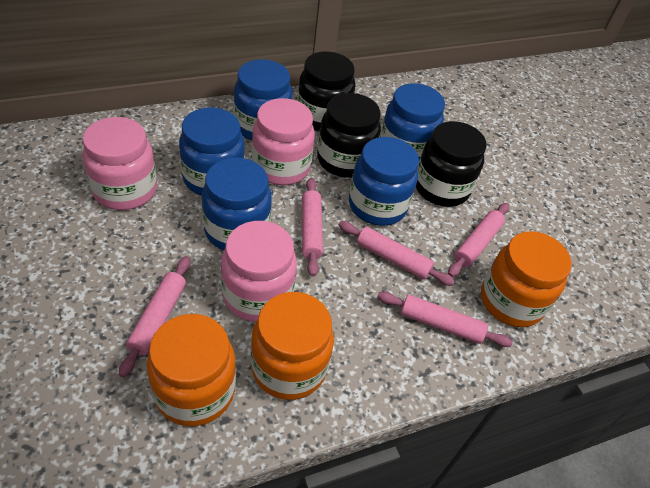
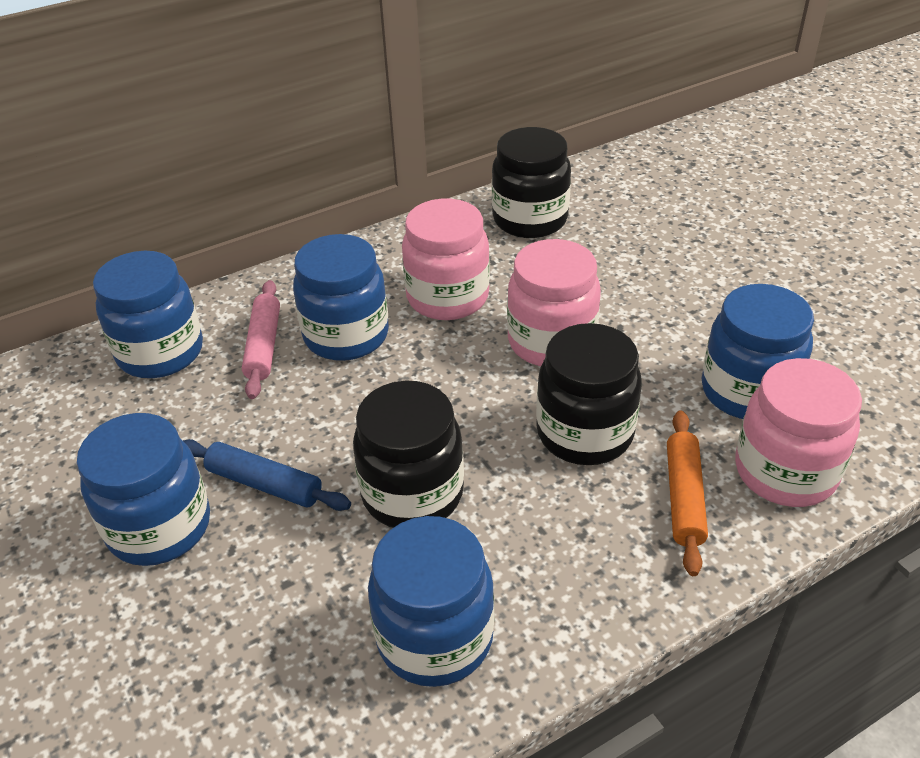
blue rolling pin: 0 -> 1
orange jar: 3 -> 0
orange rolling pin: 0 -> 1
pink rolling pin: 5 -> 1

